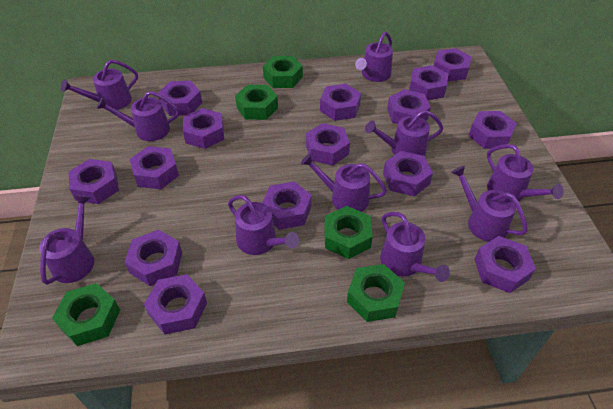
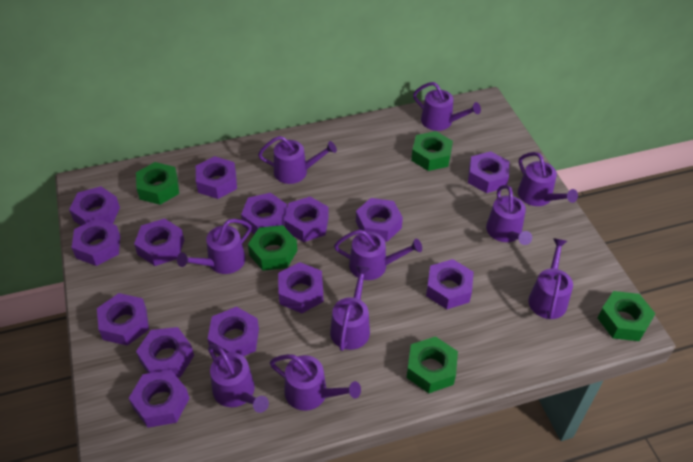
purple nut: 15 -> 14

